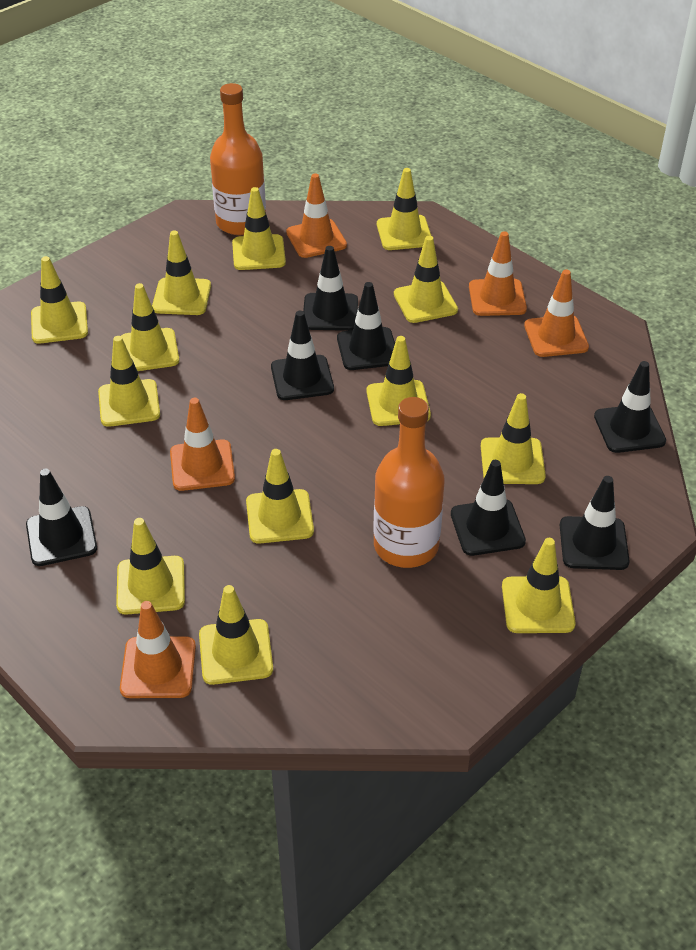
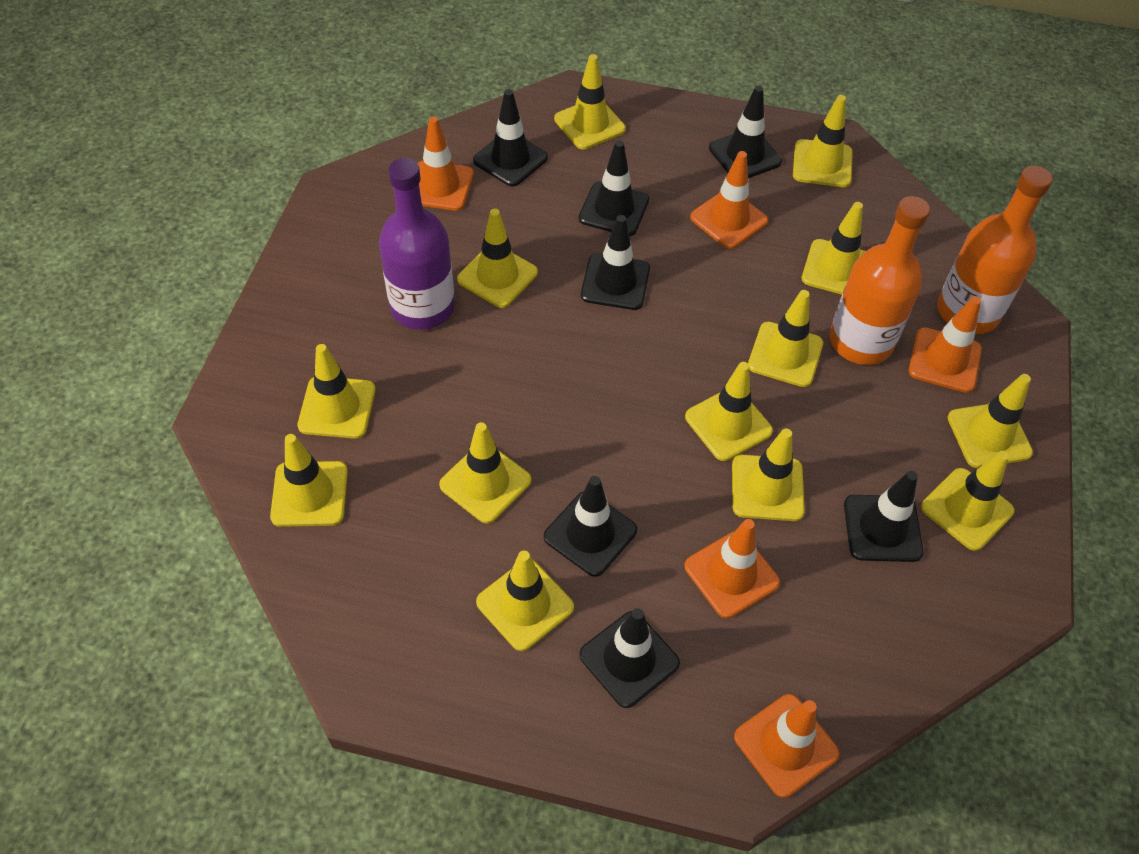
purple bottle: 0 -> 1

